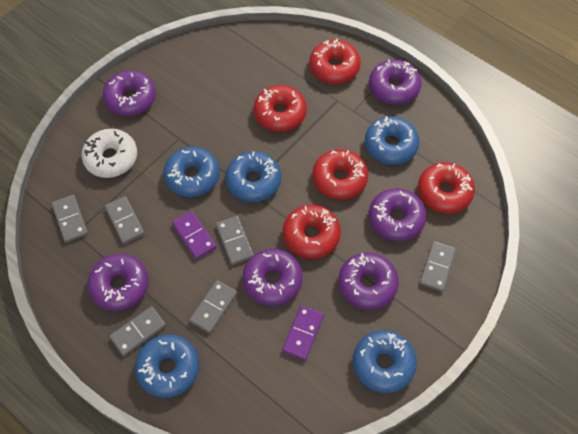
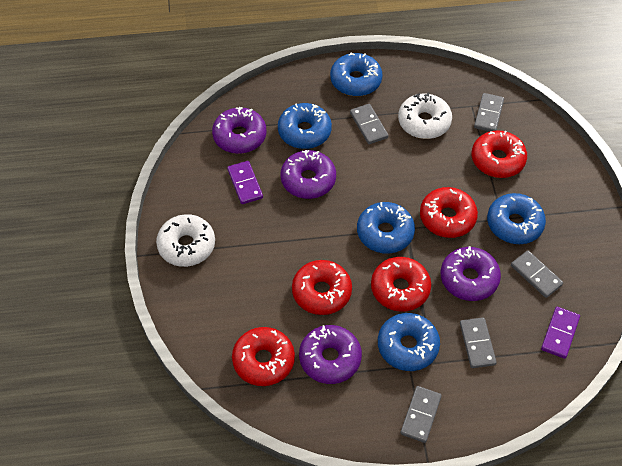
grey domino: 6 -> 5
purple donut: 6 -> 4
white donut: 1 -> 2

